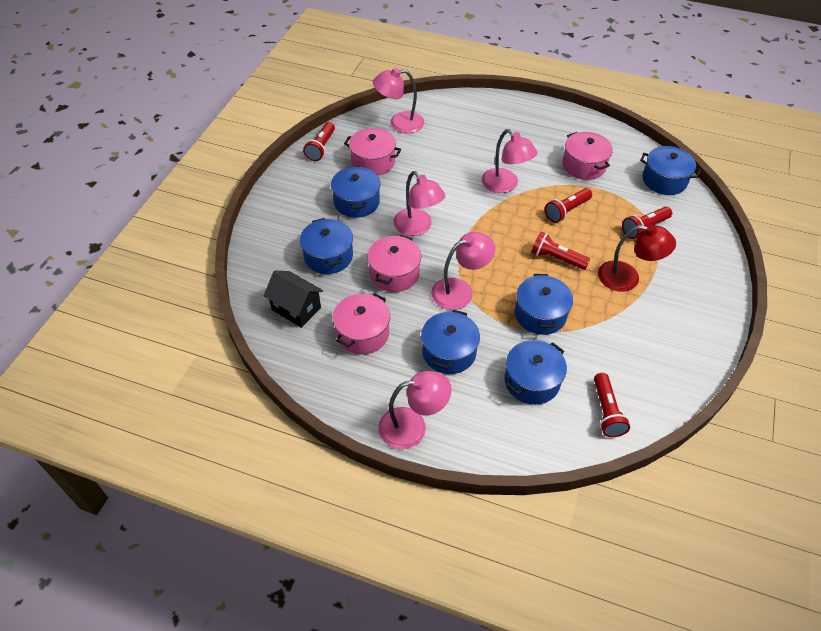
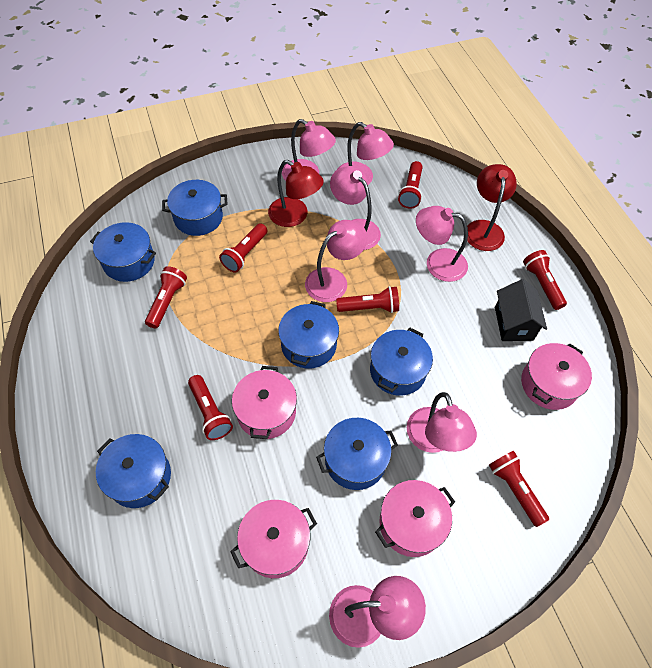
pink lamp: 5 -> 7
red flashlight: 5 -> 7
red lamp: 1 -> 2

